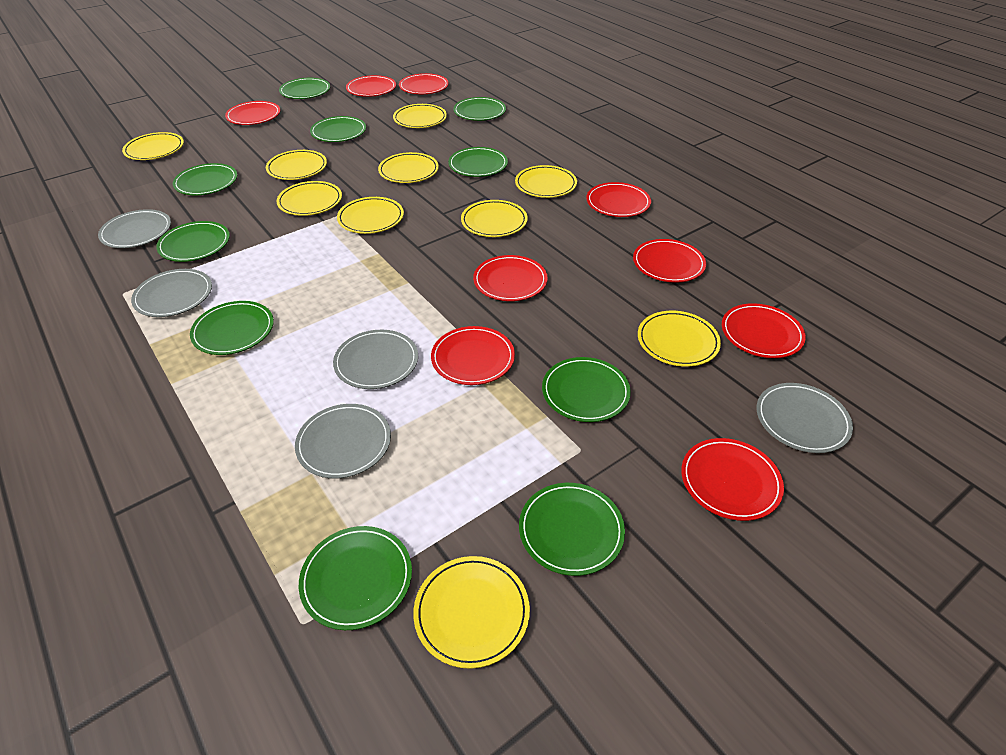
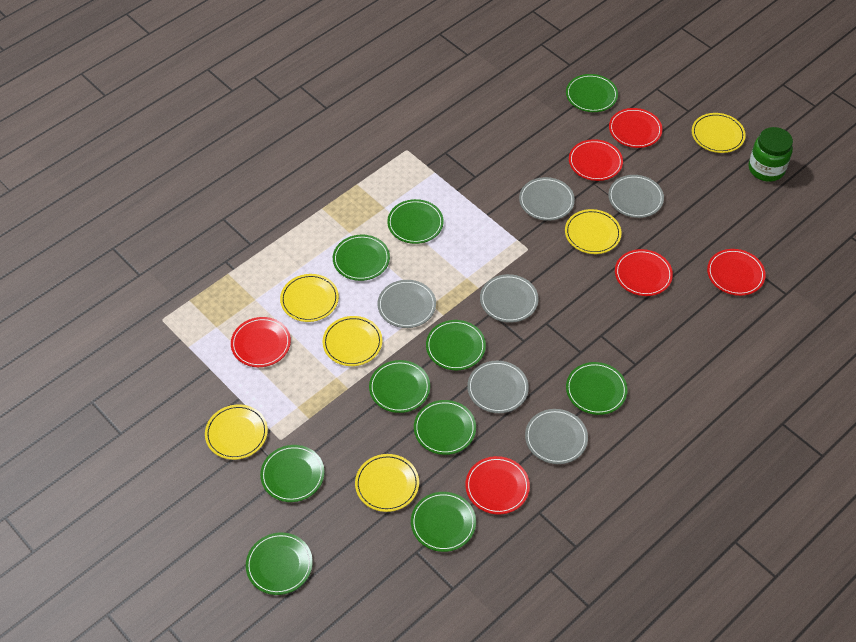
green jar: 0 -> 1
grey plate: 5 -> 6
red plate: 9 -> 6
yellow plate: 10 -> 6

